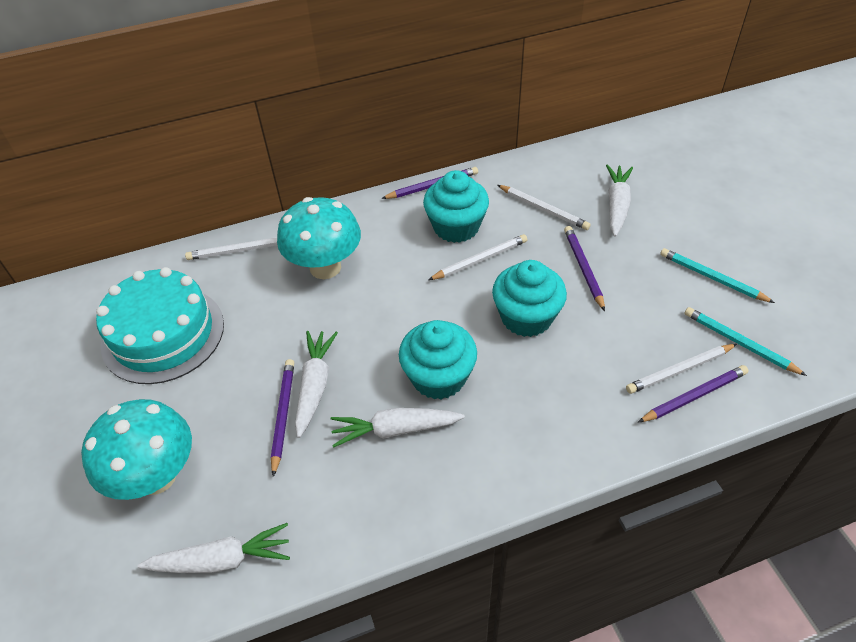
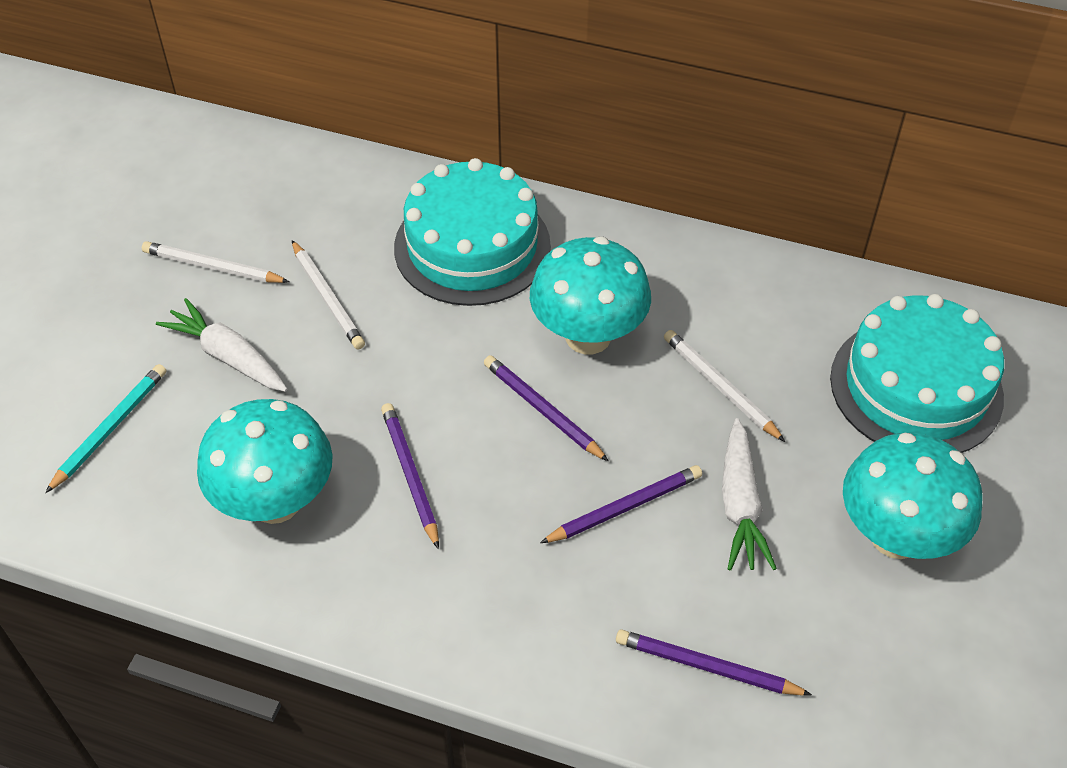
turquoise cake: 1 -> 2
turquoise cupcake: 3 -> 0
turquoise mushroom: 2 -> 3
turquoise pencil: 2 -> 1
white carrot: 4 -> 2
white pencil: 4 -> 3

